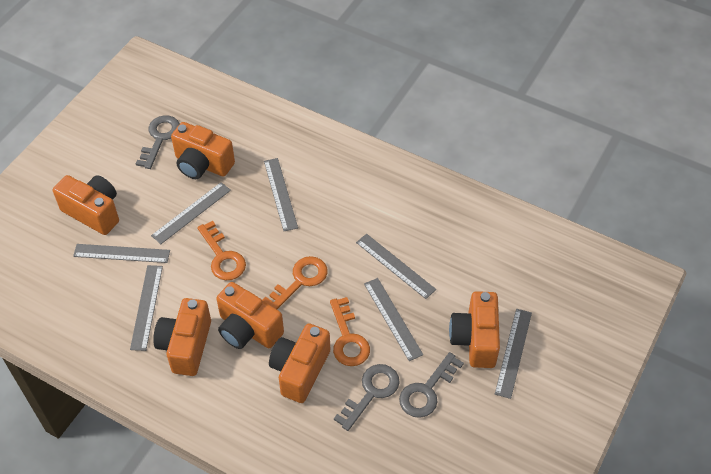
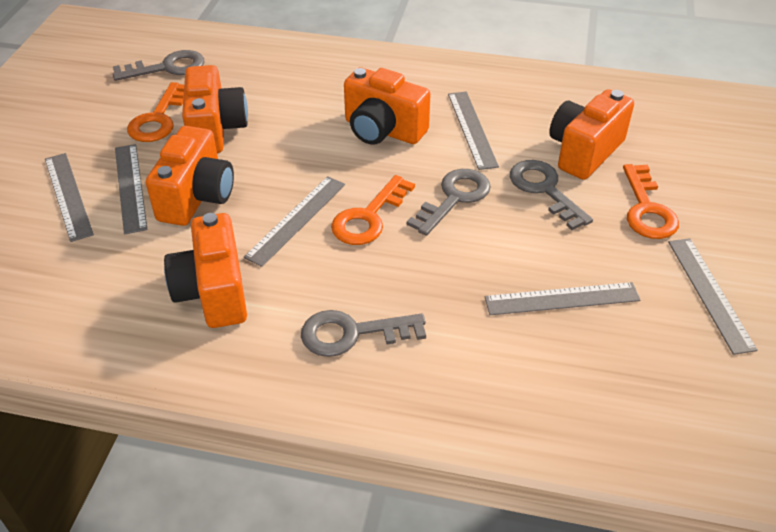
grey key: 3 -> 4
grey ruler: 7 -> 6
orange camera: 6 -> 5

